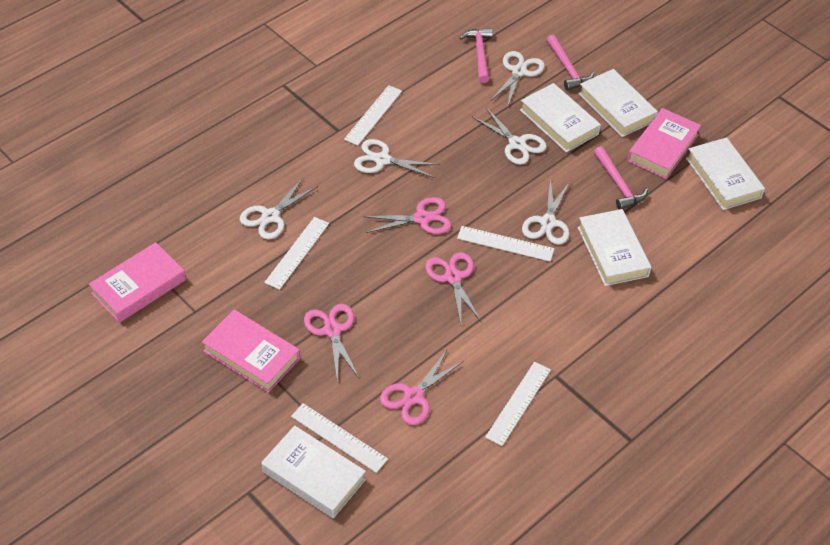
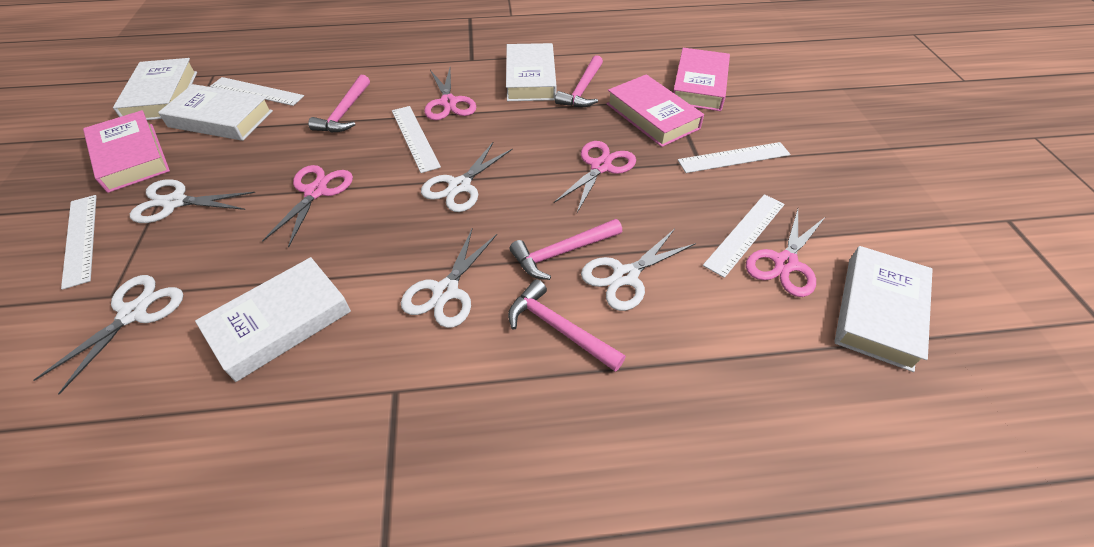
pink hammer: 3 -> 4

